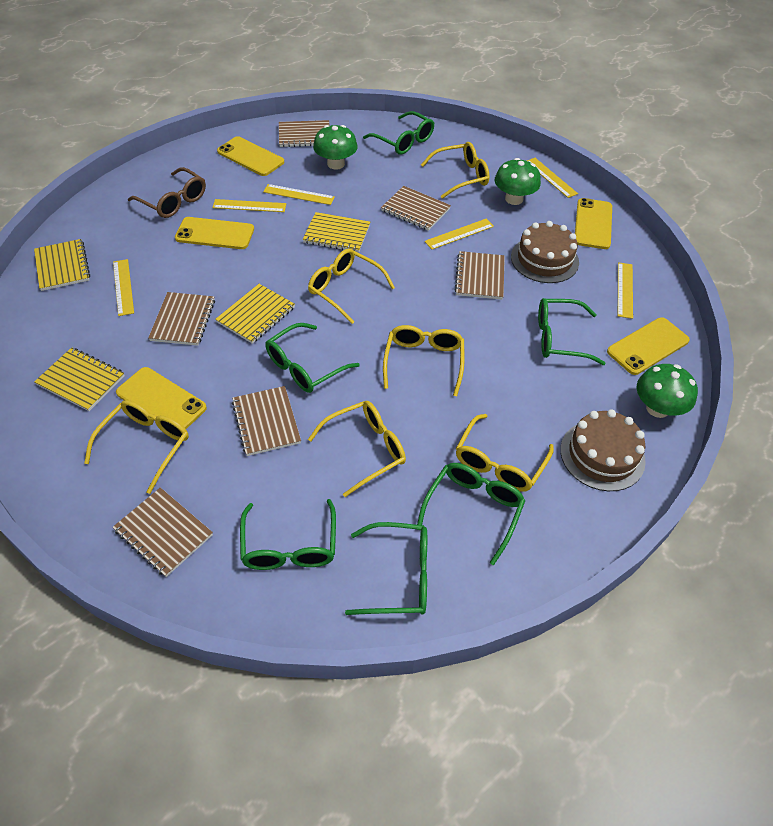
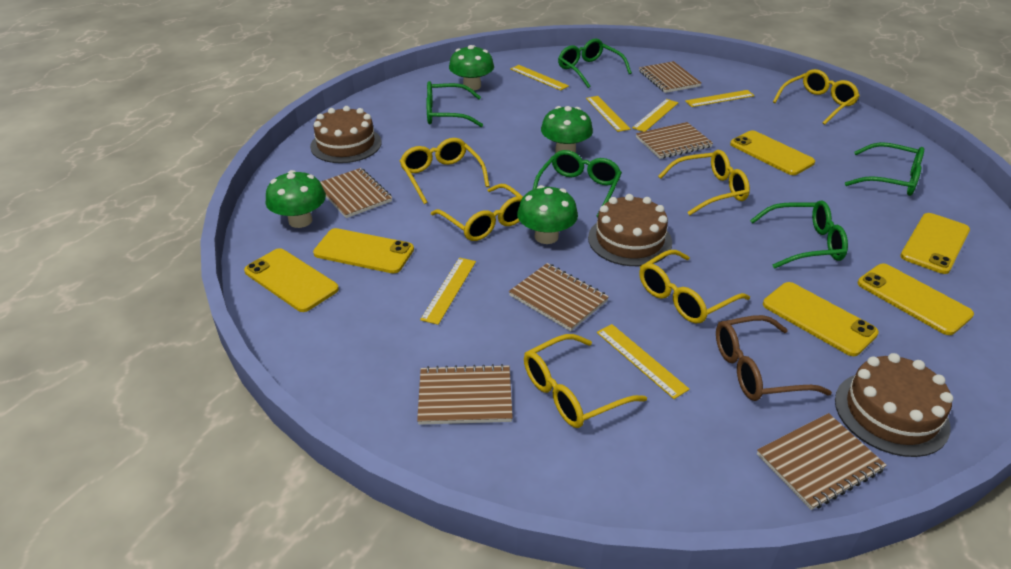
brown cake: 2 -> 3
green glasses: 6 -> 5
green mushroom: 3 -> 4
yellow notebook: 4 -> 0
yellow phone: 5 -> 6

